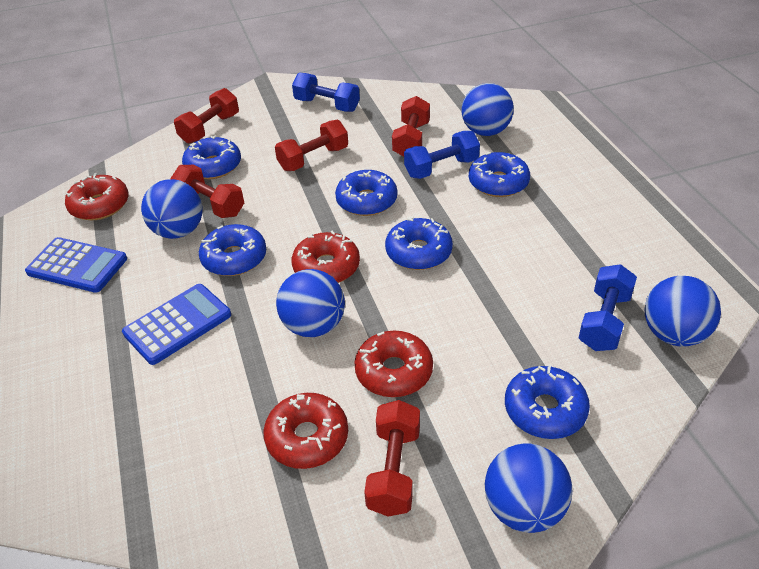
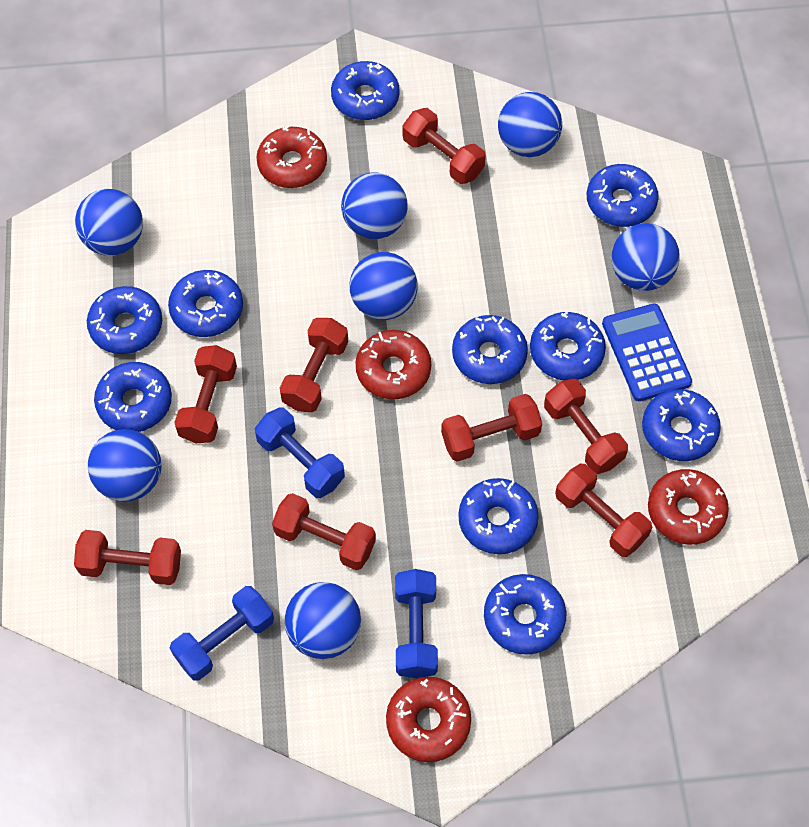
blue ball: 5 -> 7
blue calculator: 2 -> 1
blue donut: 6 -> 10
red dumbbell: 5 -> 8

